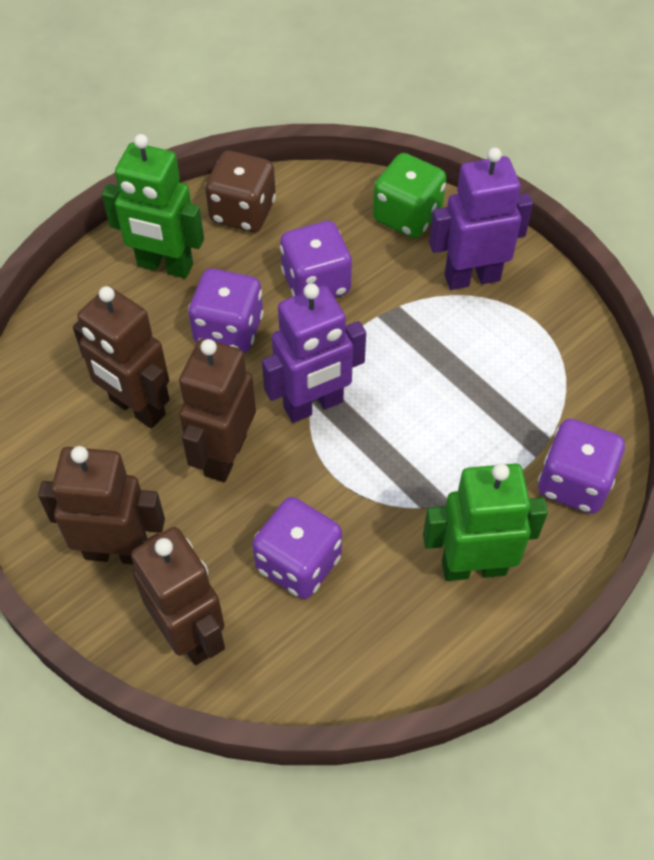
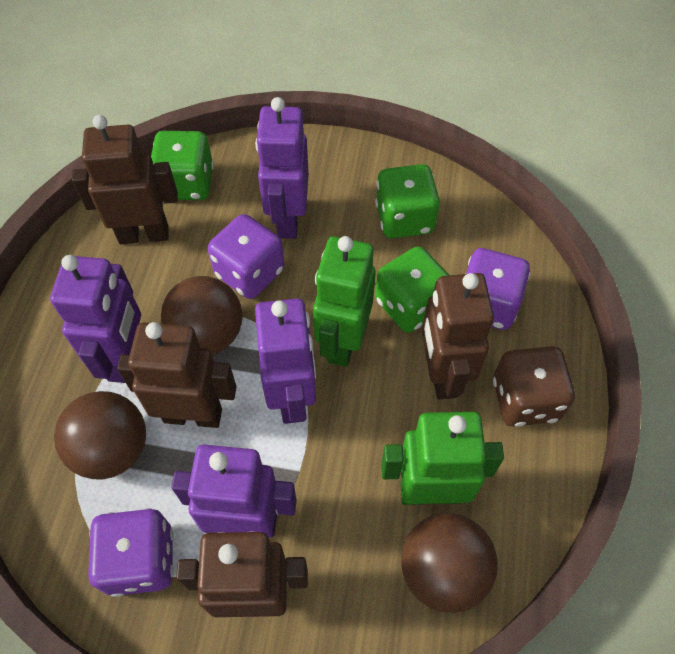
brown ball: 0 -> 3
green dice: 1 -> 3
purple dice: 4 -> 3
purple robot: 2 -> 4

